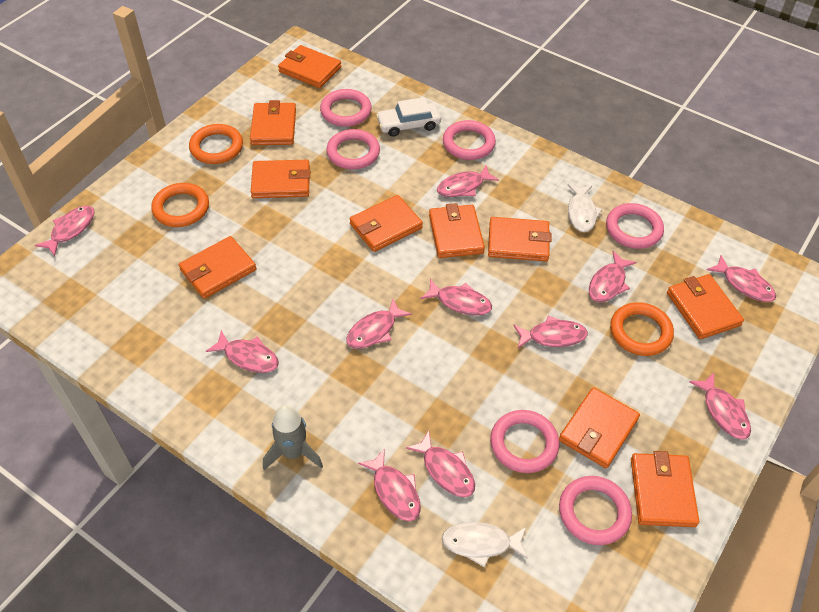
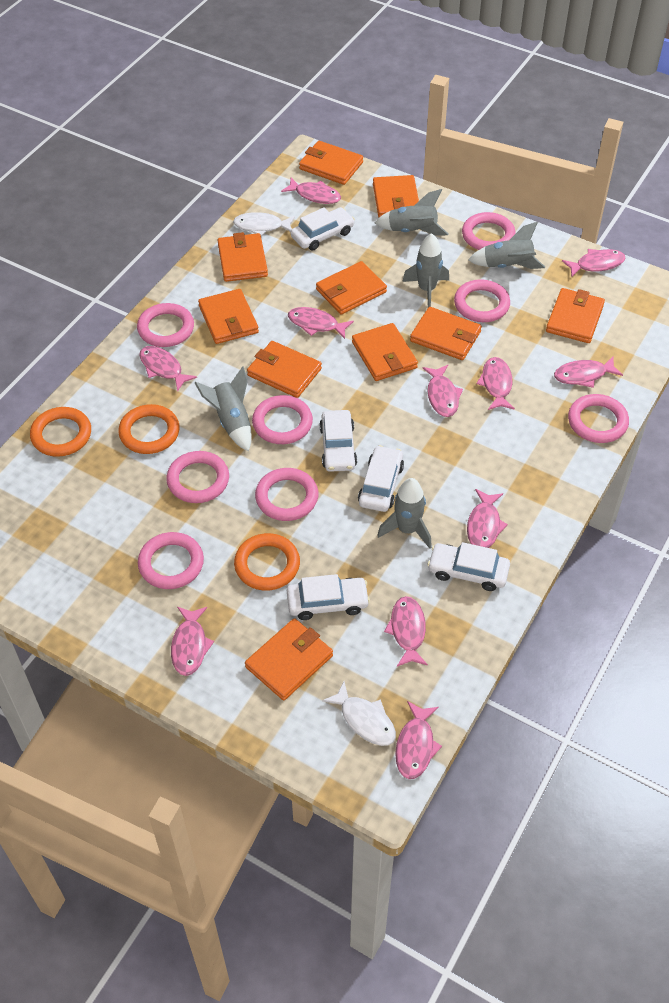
grey rocket: 1 -> 5
pink ring: 6 -> 8
white car: 1 -> 5

